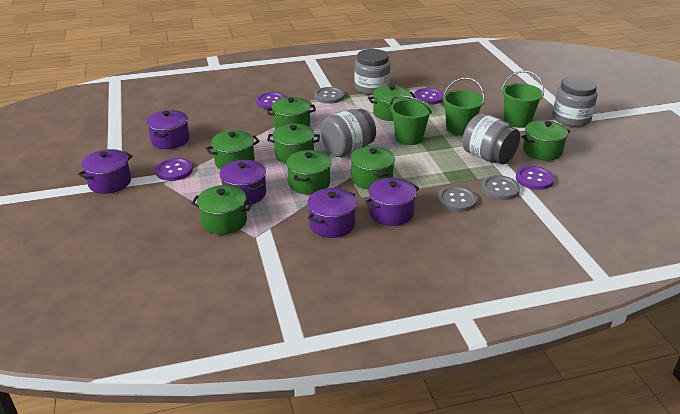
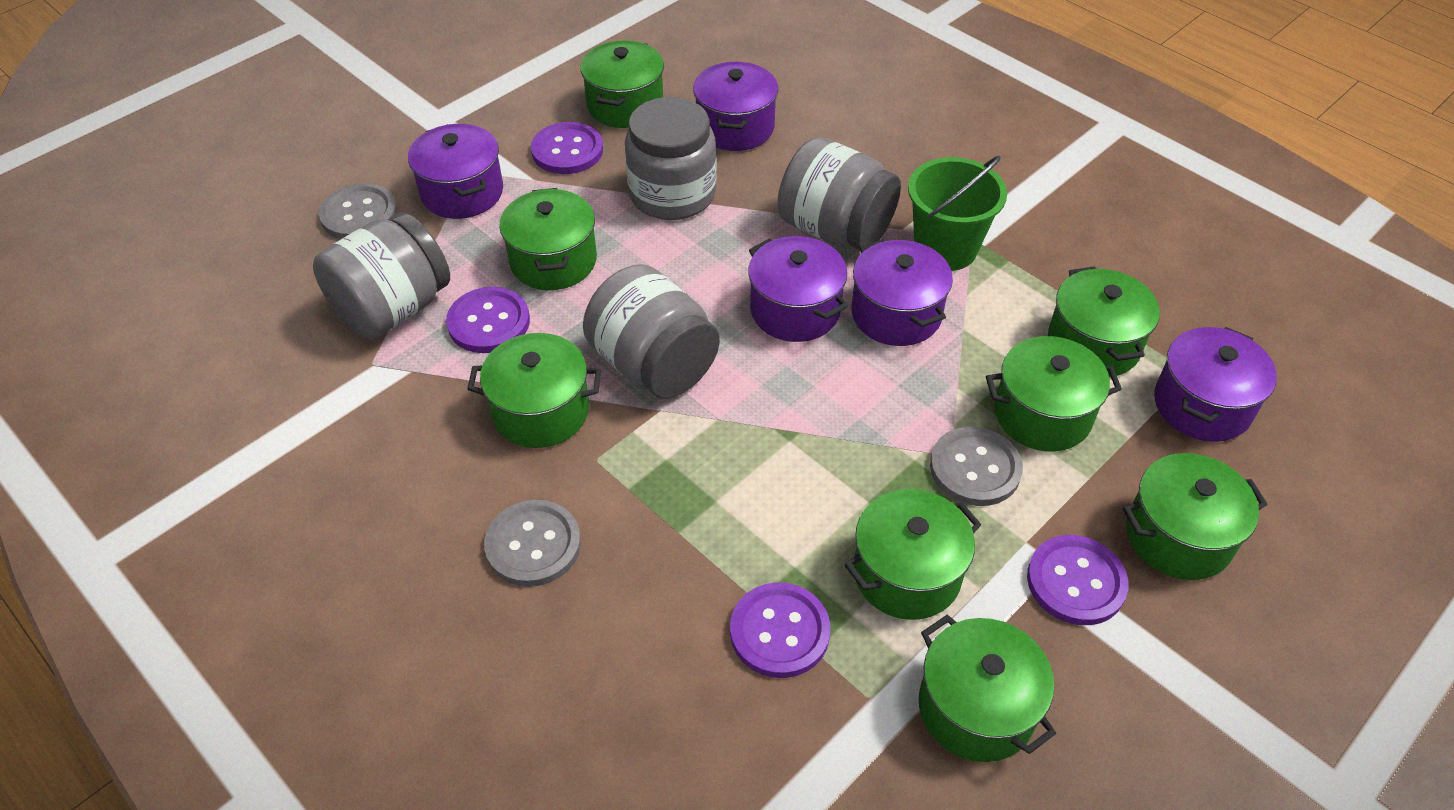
green bucket: 3 -> 1

